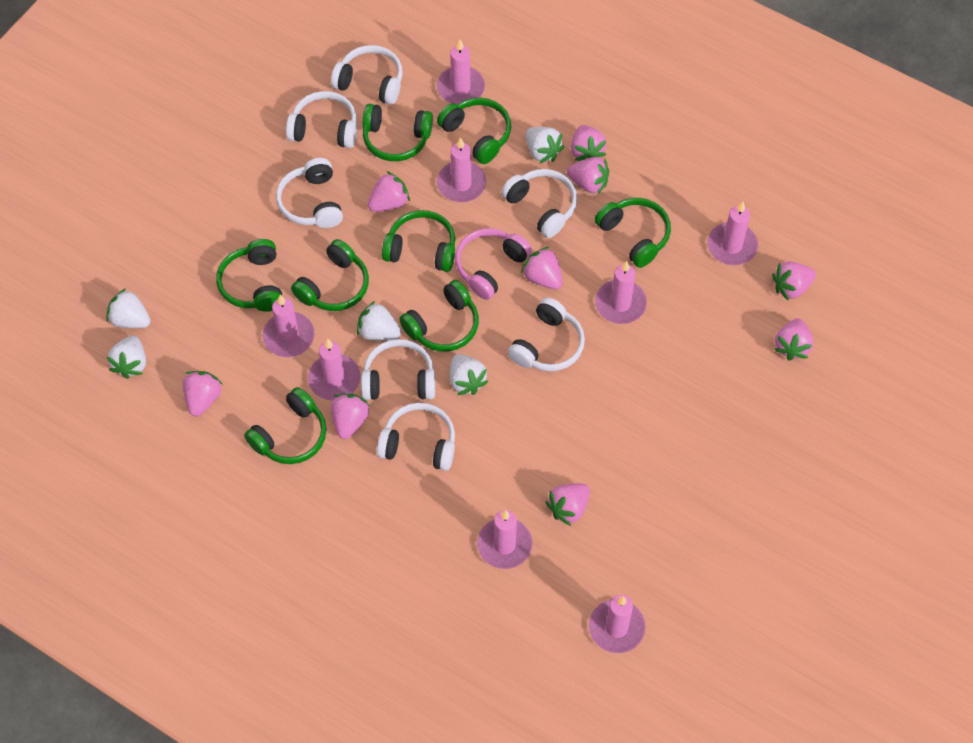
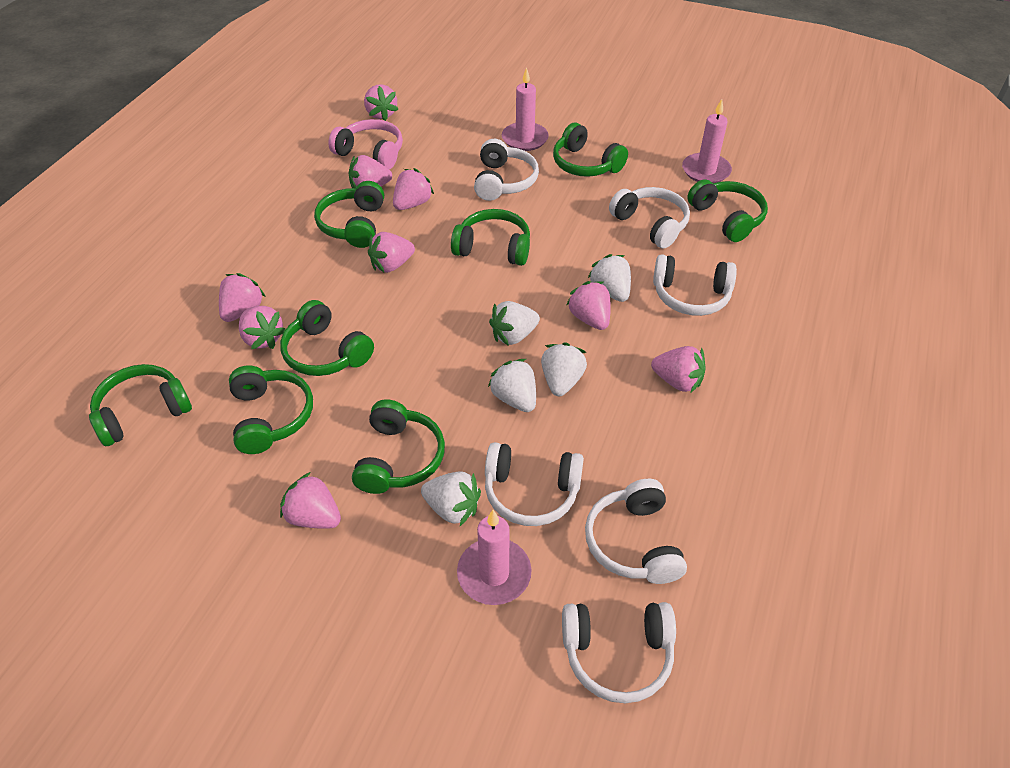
pink candle: 8 -> 3
white headphones: 7 -> 6

